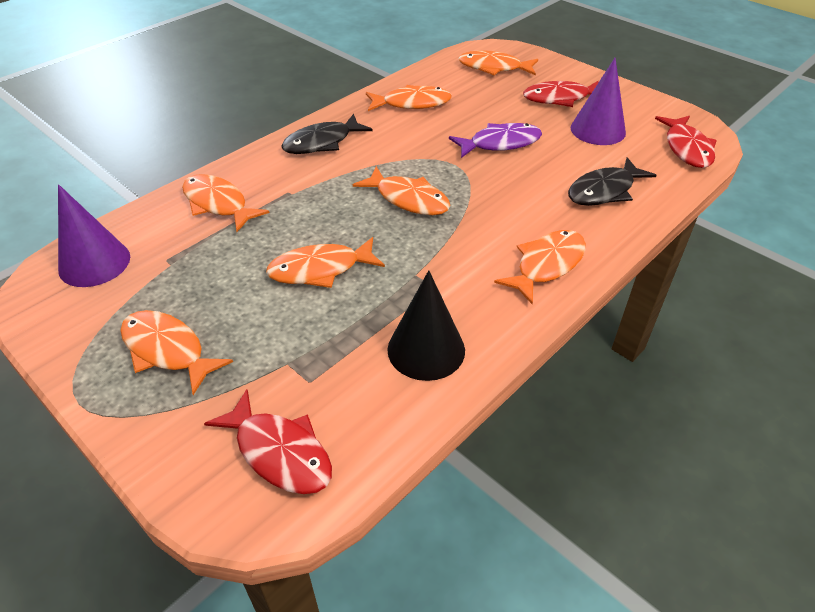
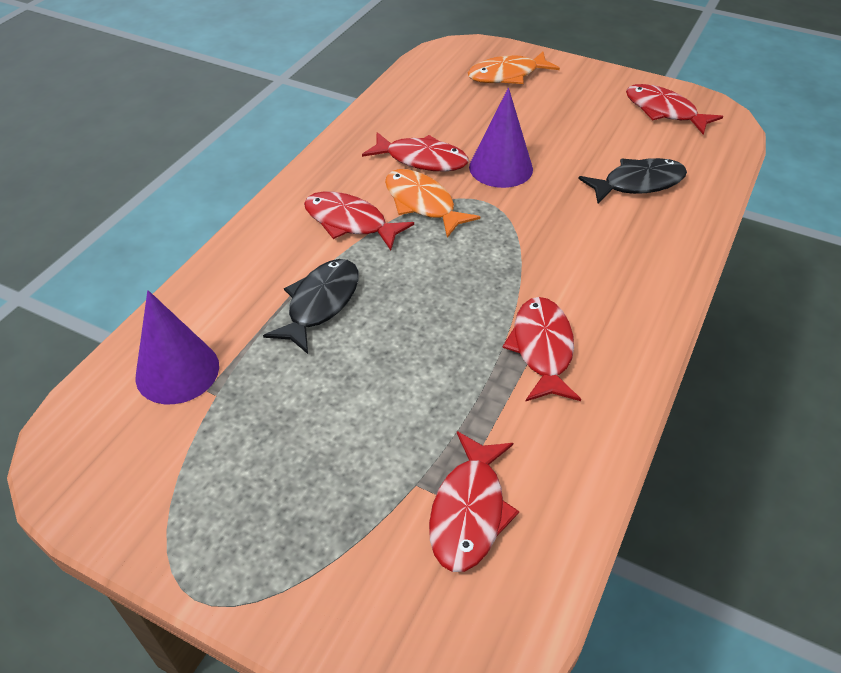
black cone: 1 -> 0
orange fish: 7 -> 2
purple fish: 1 -> 0
red fish: 3 -> 5

